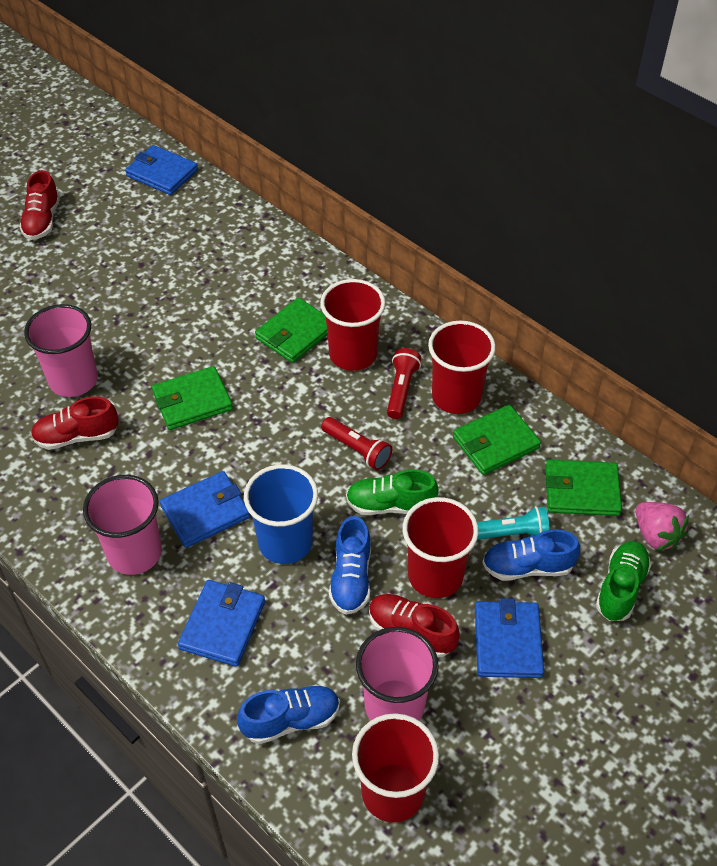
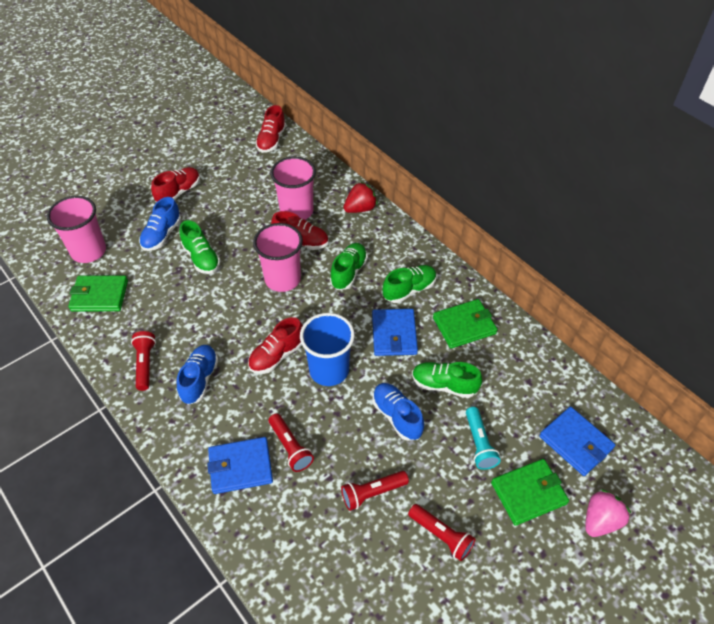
blue wallet: 4 -> 3
green shoe: 2 -> 4
green wallet: 4 -> 3
red cup: 4 -> 0
red flashlight: 2 -> 4
red shoe: 3 -> 4
red strawberry: 0 -> 1

